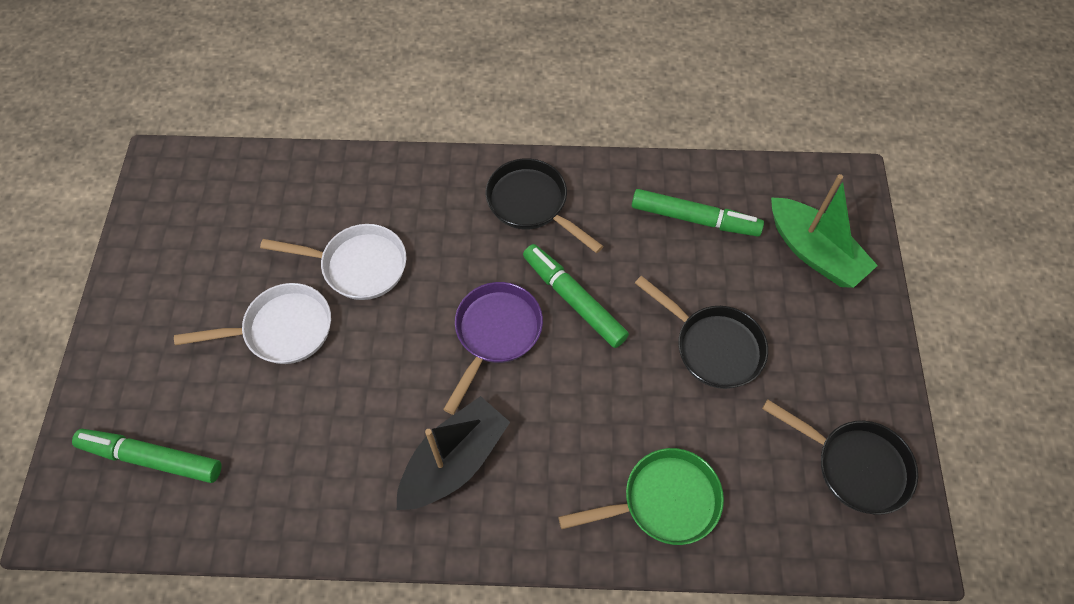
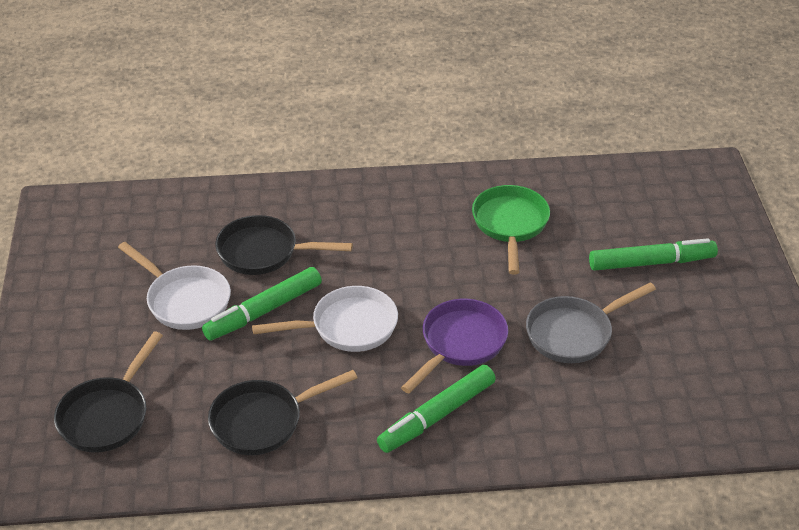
black boat: 1 -> 0
green boat: 1 -> 0
grey pan: 0 -> 1

